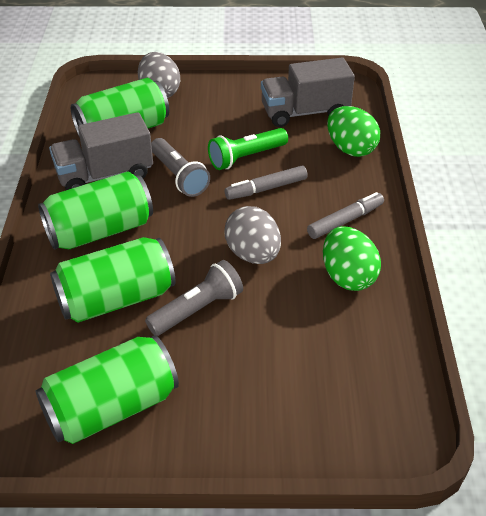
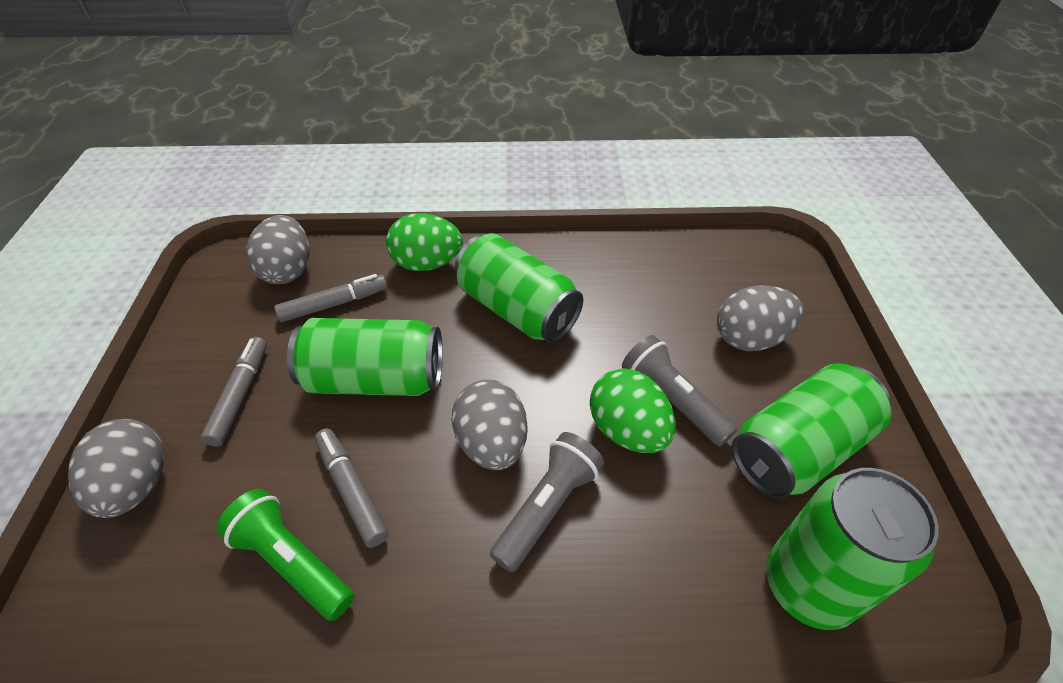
grey egg: 2 -> 4
grey marker: 2 -> 3
grey truck: 2 -> 0

